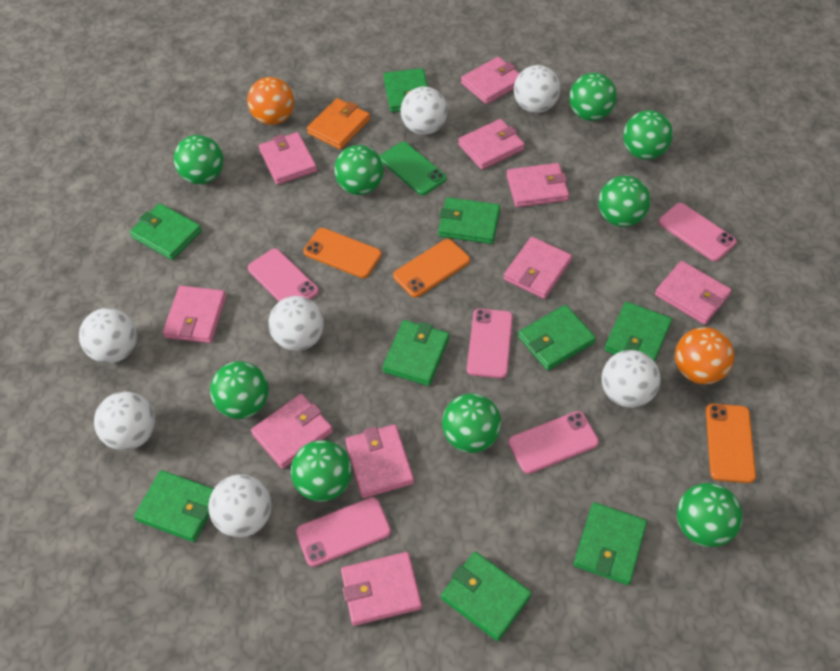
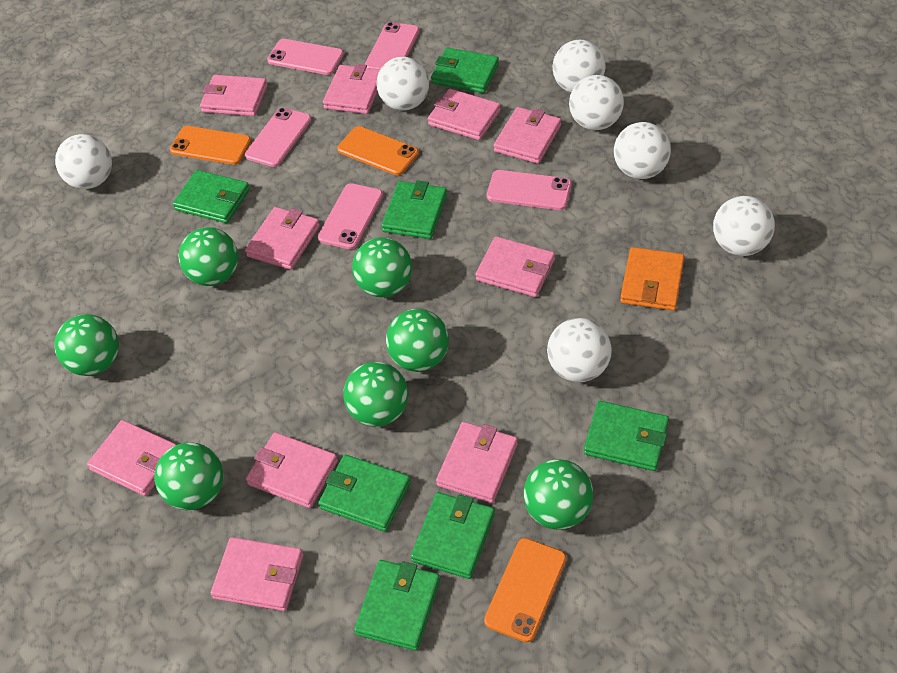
green ball: 9 -> 7
green phone: 1 -> 0
green wallet: 9 -> 7
orange ball: 2 -> 0

